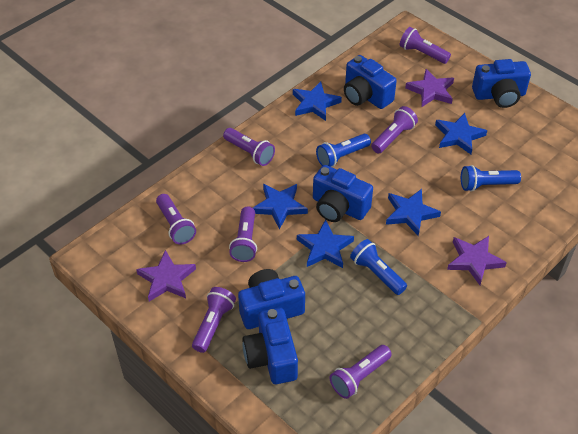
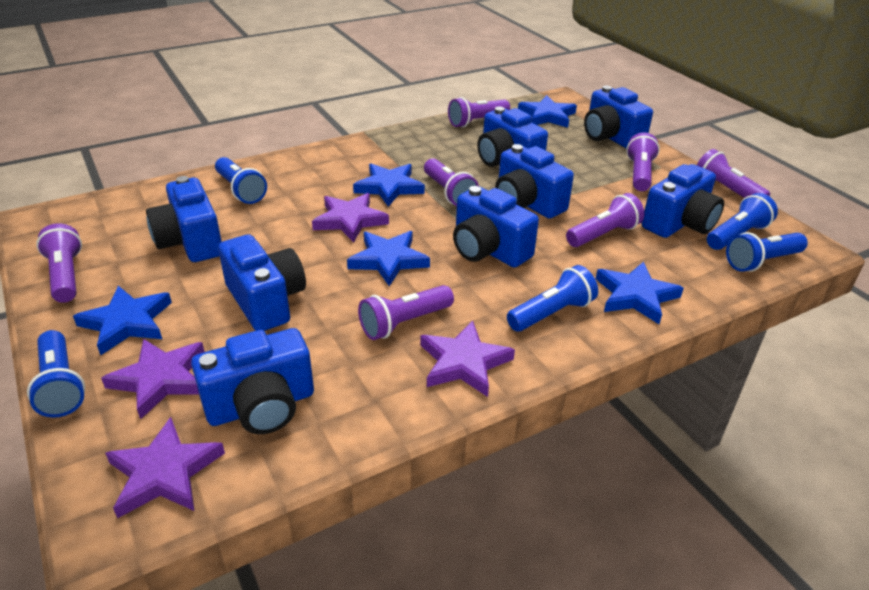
blue camera: 5 -> 8
blue flashlight: 3 -> 5
purple star: 3 -> 4

